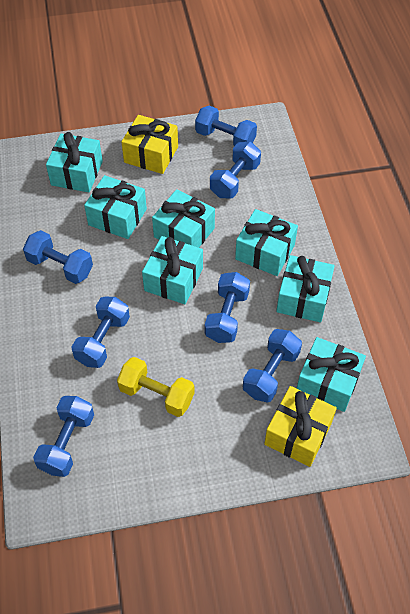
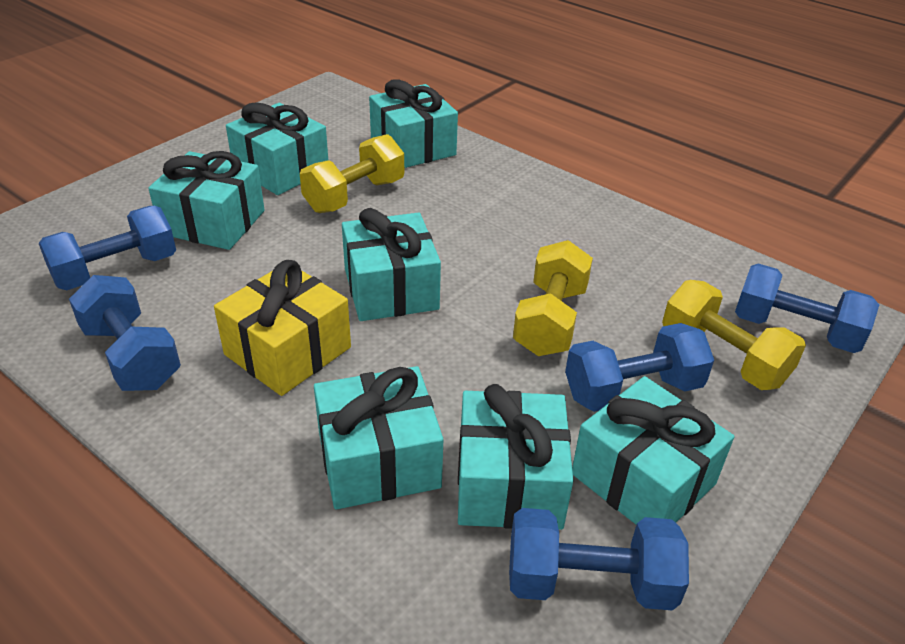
blue dumbbell: 7 -> 5
yellow dumbbell: 1 -> 3
yellow gift: 2 -> 1

